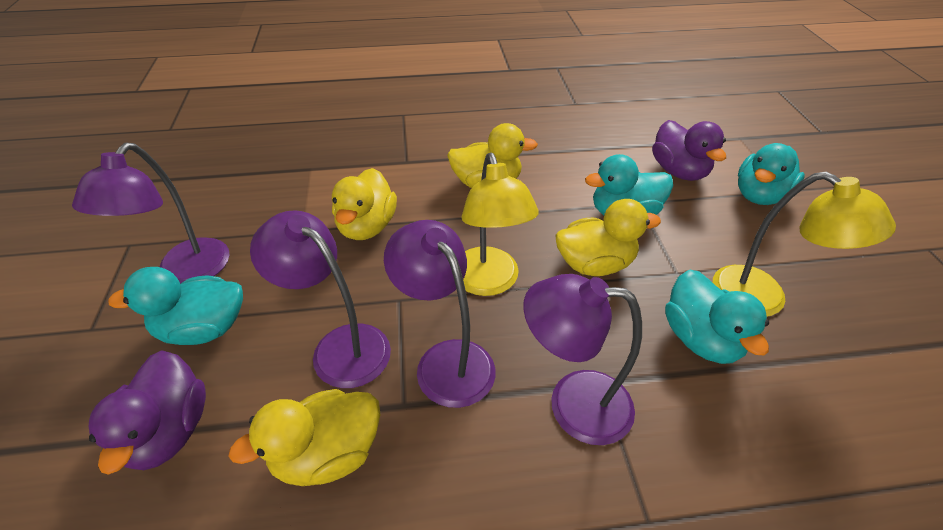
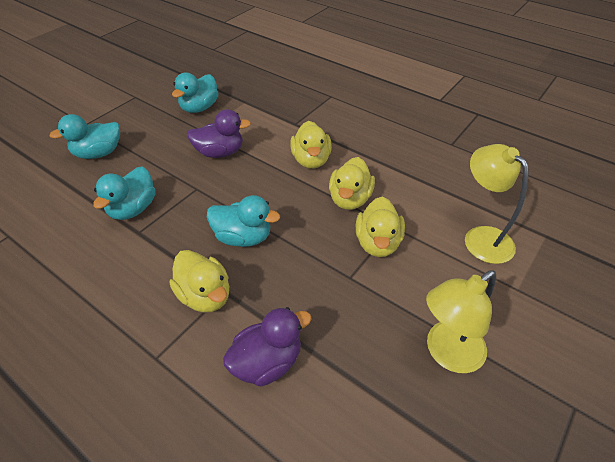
purple lamp: 4 -> 0

